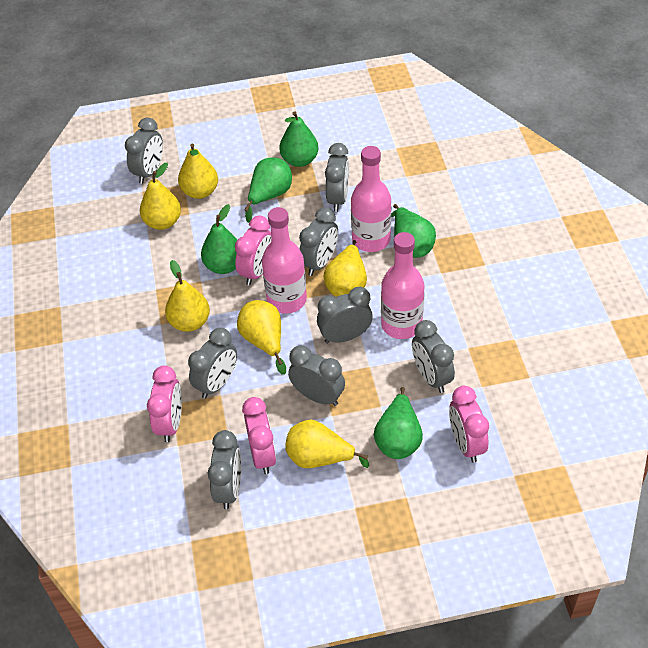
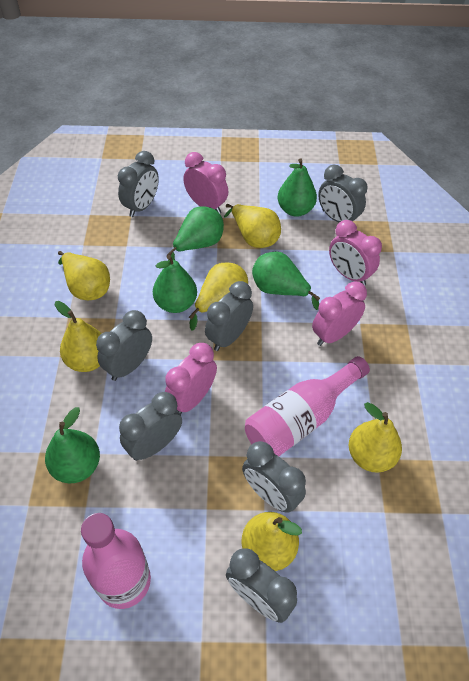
grey clock: 8 -> 7
pink bottle: 3 -> 2

